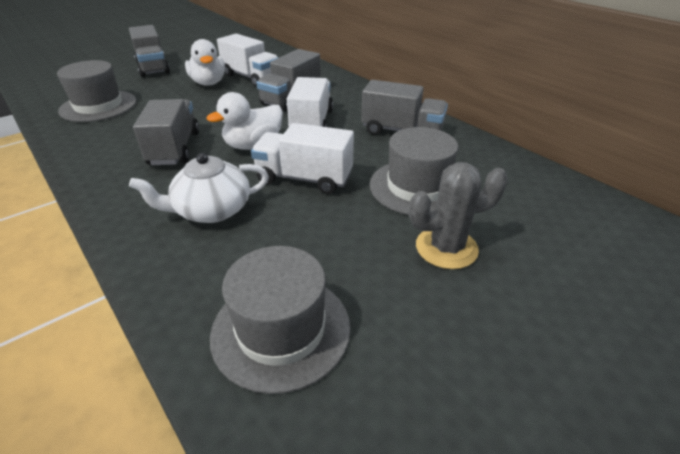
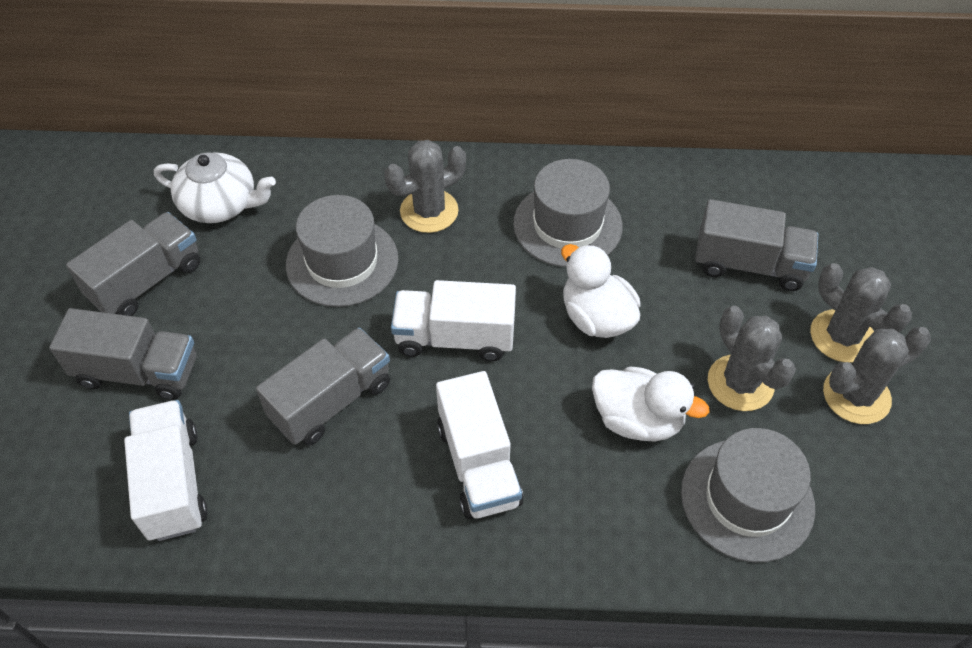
grey cactus: 1 -> 4

